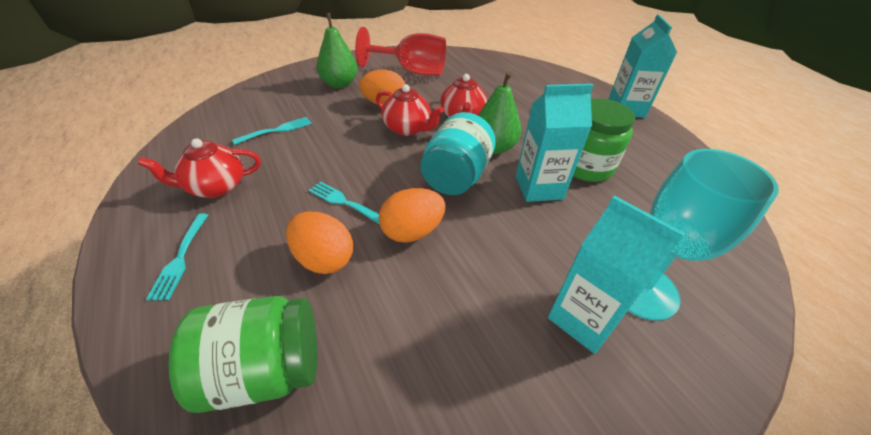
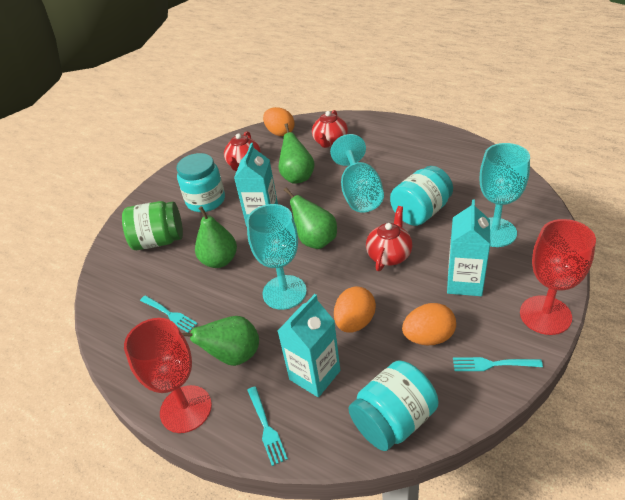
green jar: 2 -> 1
green pear: 2 -> 4
red goblet: 1 -> 2
turquoise goblet: 1 -> 3
turquoise jar: 1 -> 3

